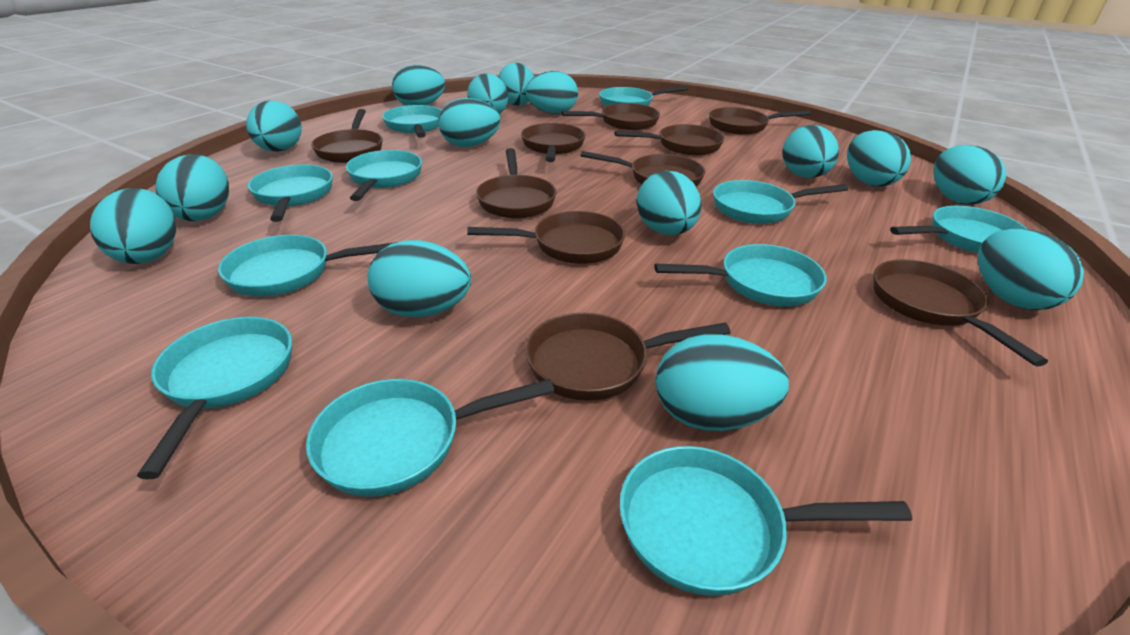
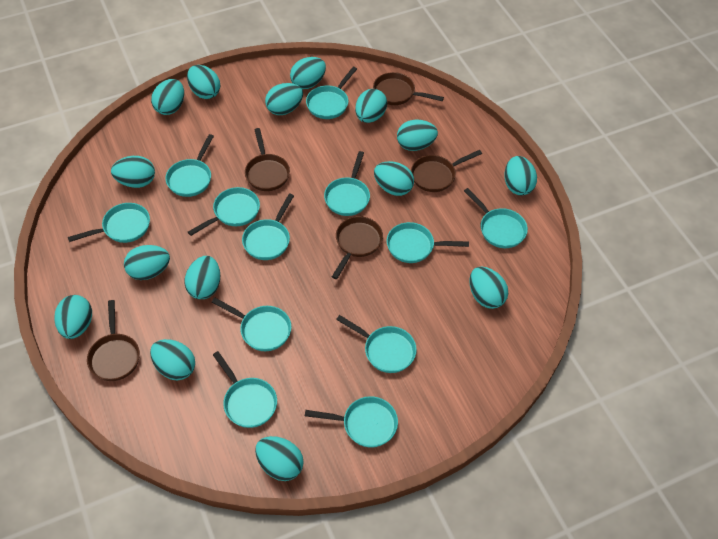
brown pan: 10 -> 5
turquoise pan: 11 -> 12

